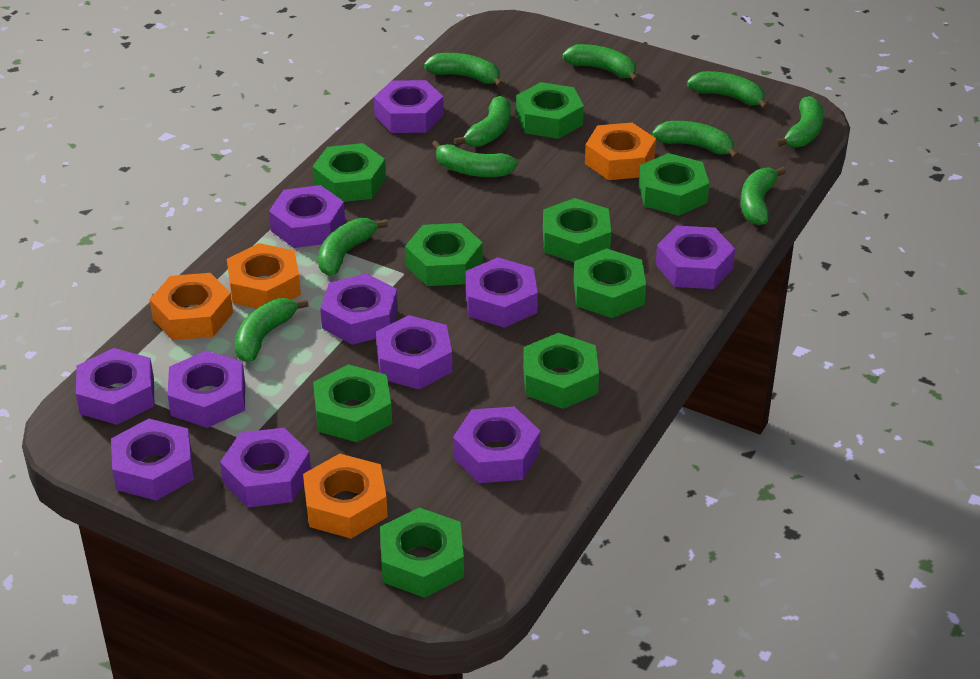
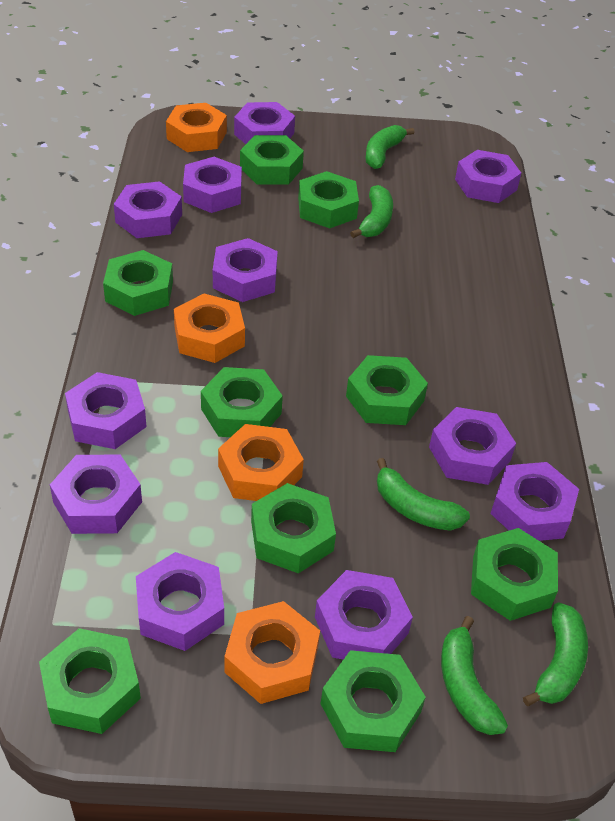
green banana: 10 -> 5

